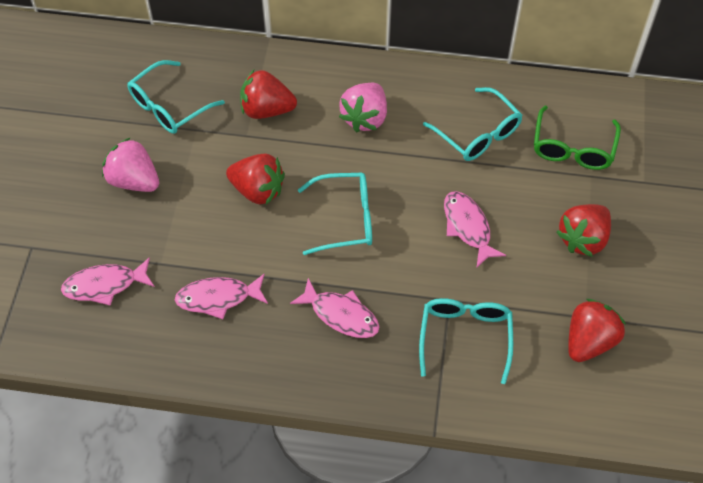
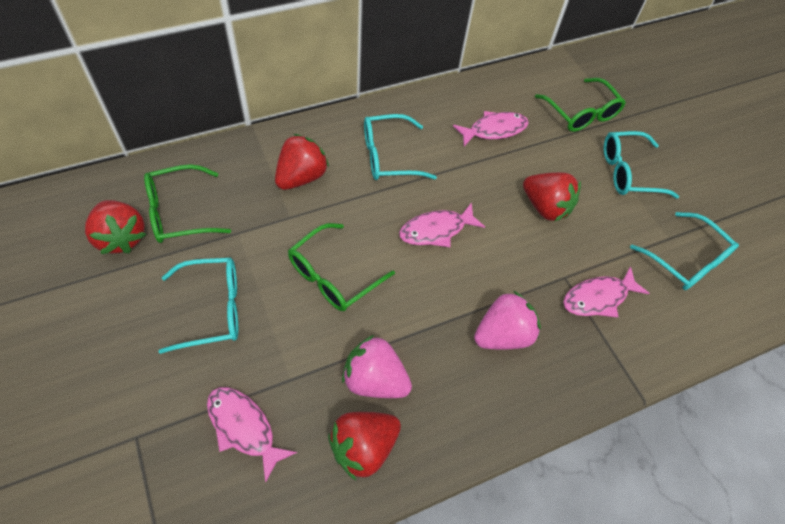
green glasses: 1 -> 3

